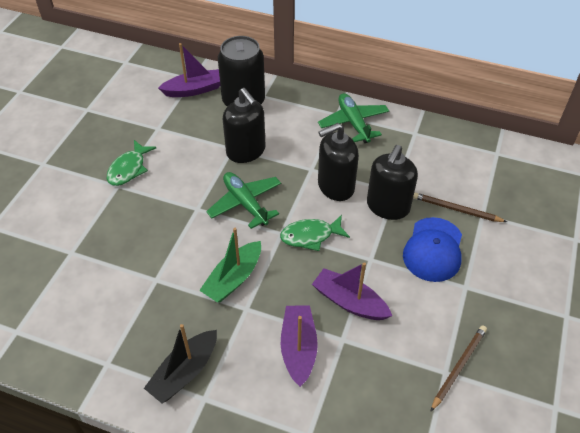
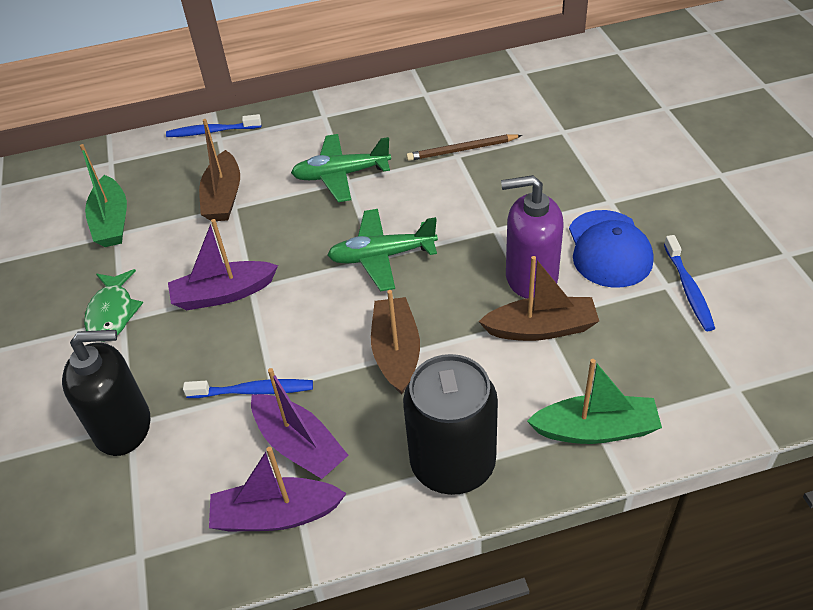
black boat: 1 -> 0
black soap dispenser: 3 -> 1
blue toothbrush: 0 -> 3
brown boat: 0 -> 3
brown pencil: 2 -> 1
green boat: 1 -> 2
green fish: 2 -> 1
purple soap dispenser: 0 -> 1

